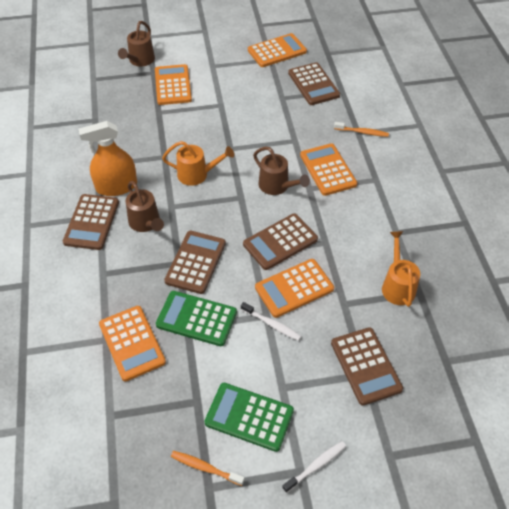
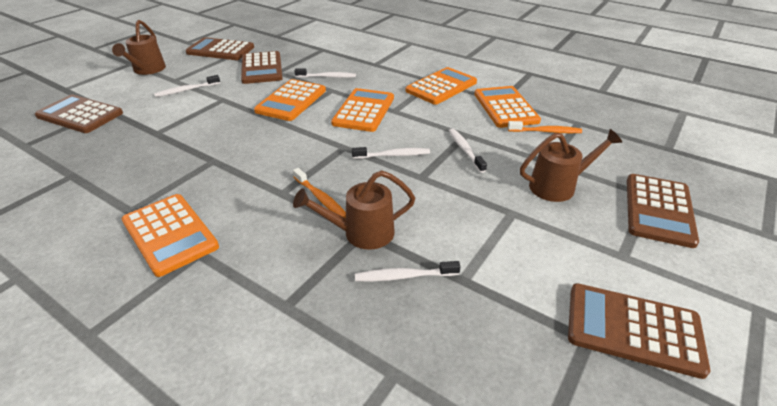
green calculator: 2 -> 0
orange spray bottle: 1 -> 0
orange watering can: 2 -> 0
white toothbrush: 2 -> 5

